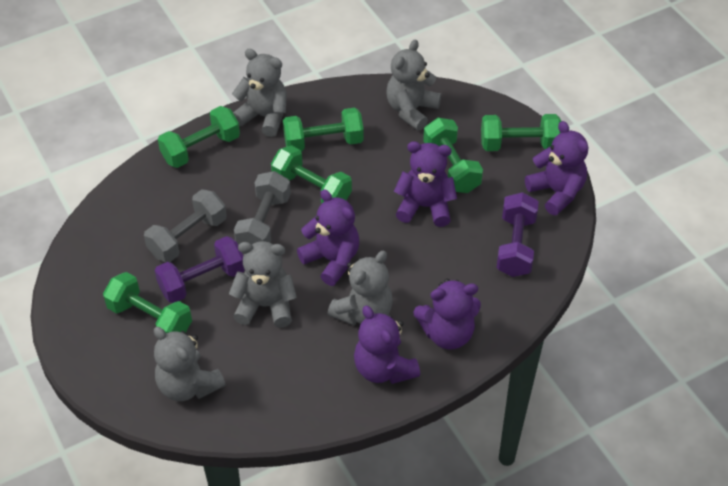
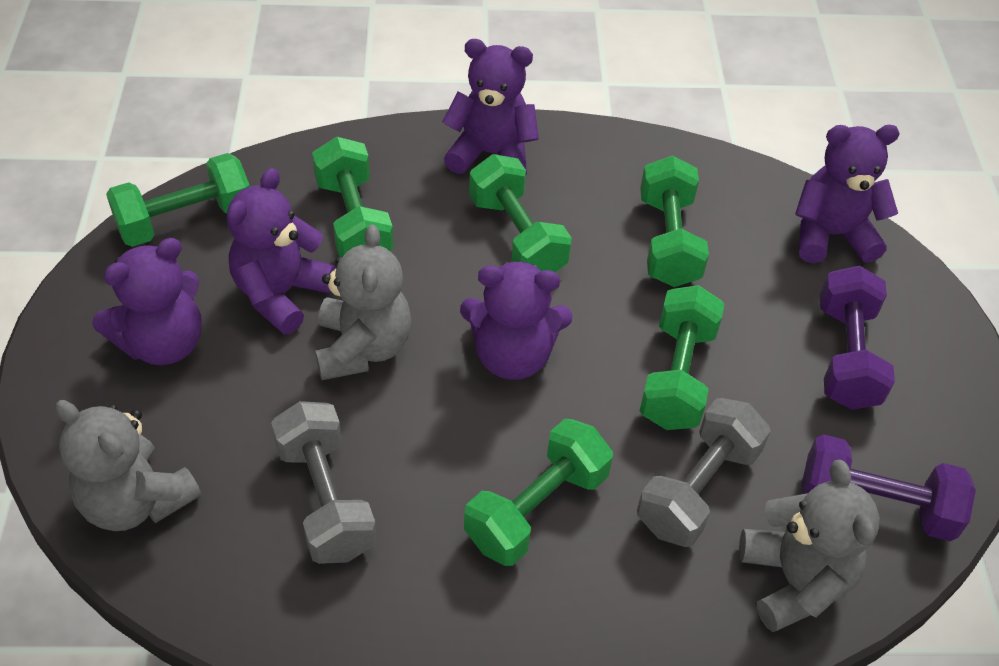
grey teddy bear: 5 -> 3

